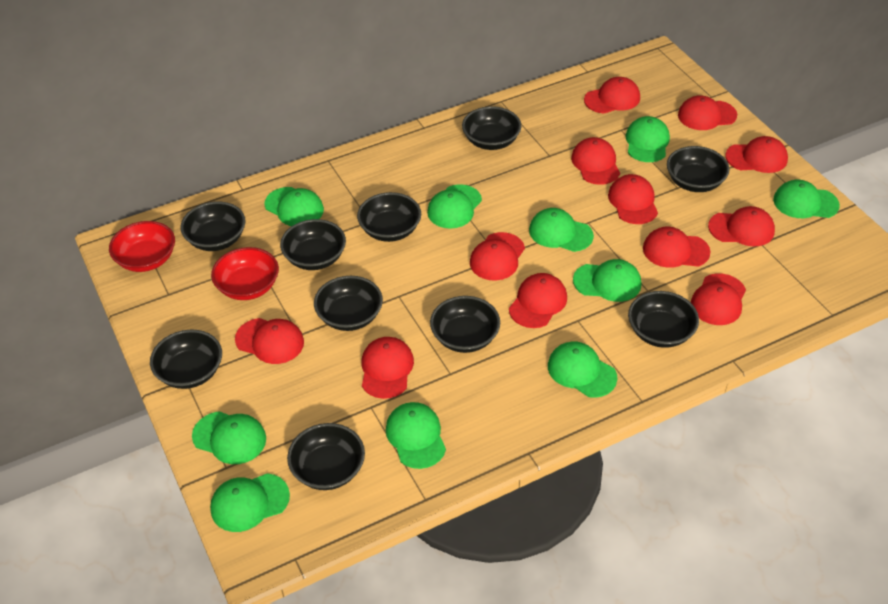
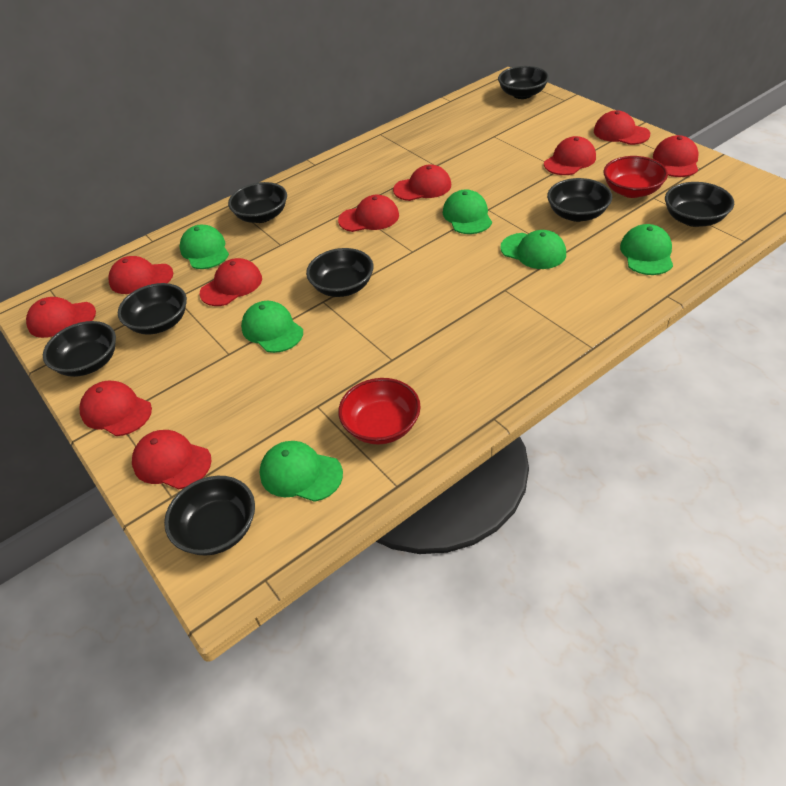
black bowl: 10 -> 8
green cap: 10 -> 6
red cap: 12 -> 10

